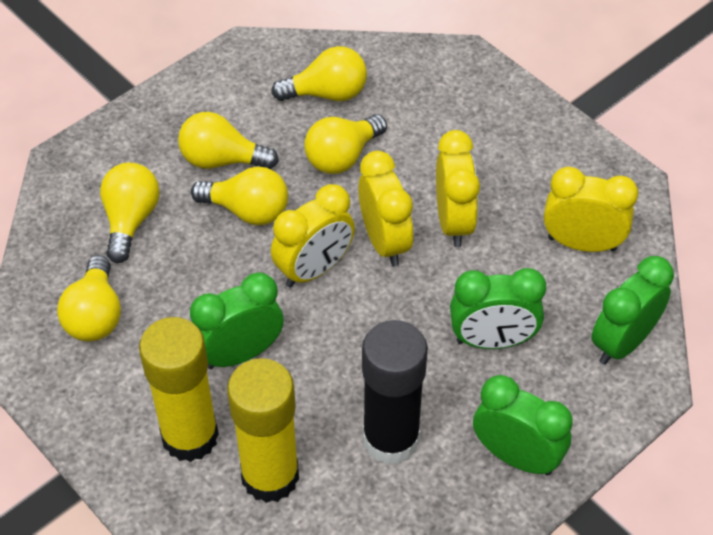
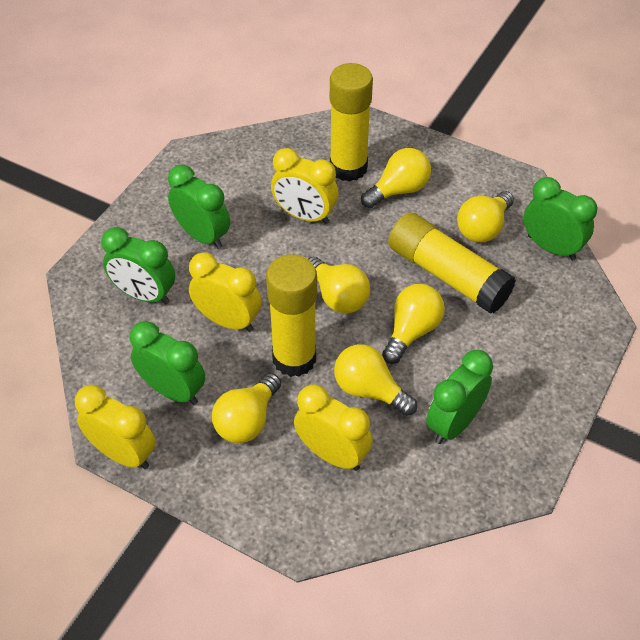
black glue stick: 1 -> 0
green clock: 4 -> 5
yellow glue stick: 2 -> 3

